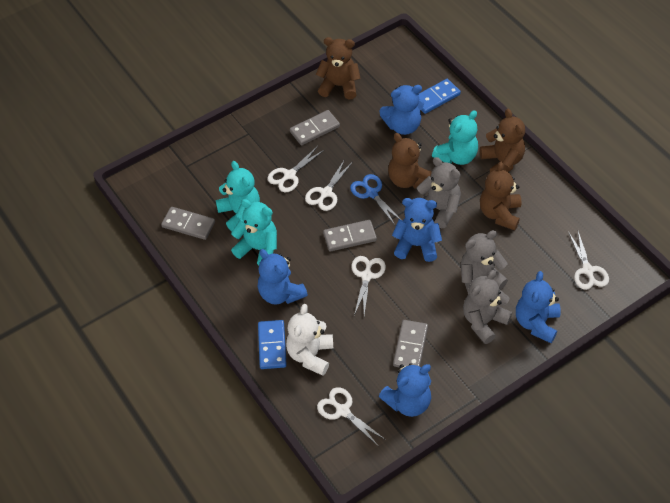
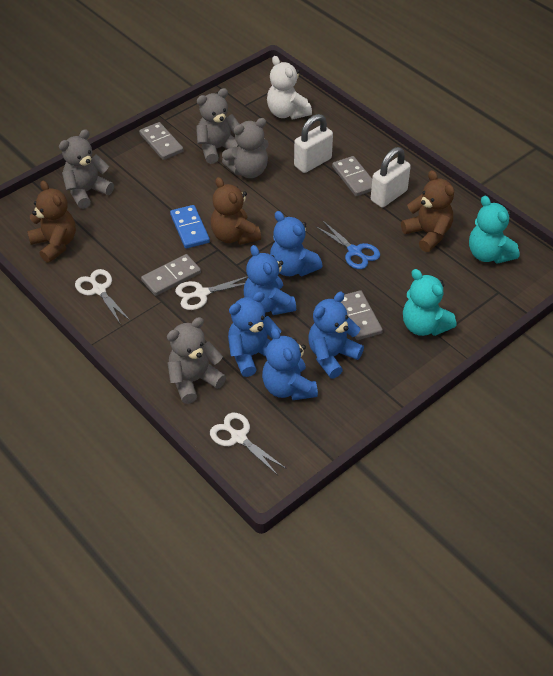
blue domino: 2 -> 1
brown teddy bear: 4 -> 3
grey teddy bear: 3 -> 4
turquoise teddy bear: 3 -> 2
white padlock: 0 -> 2
white scissors: 5 -> 3

